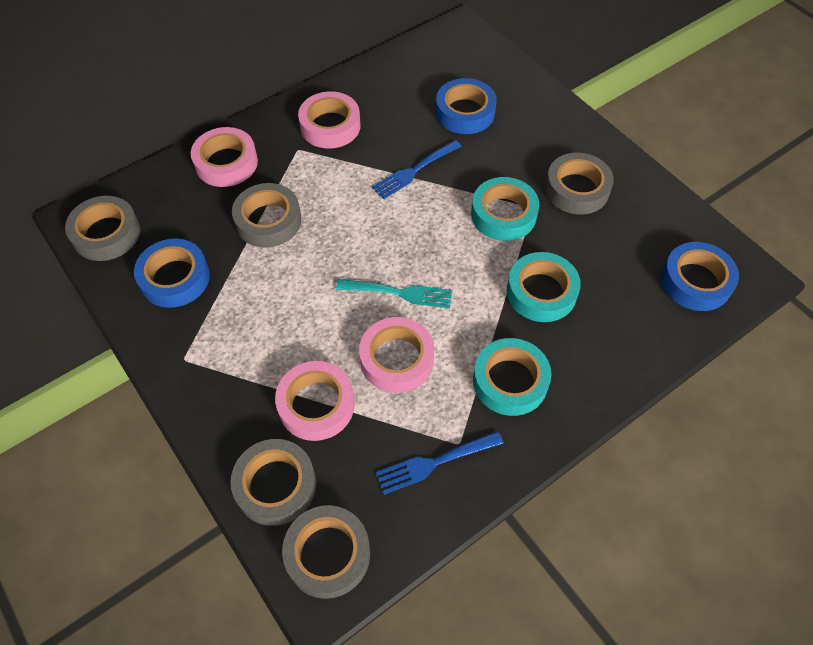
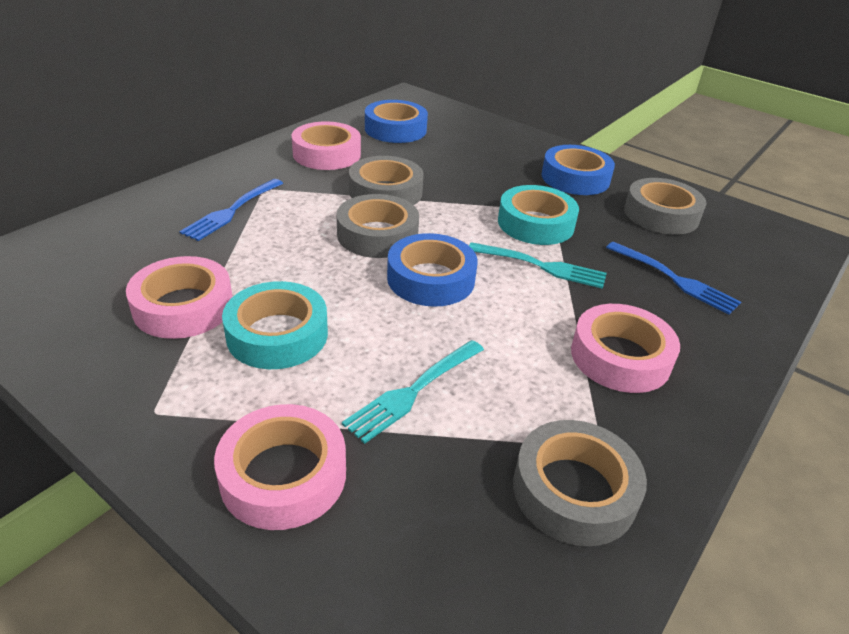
grey tape: 5 -> 4
turquoise fork: 1 -> 2
turquoise tape: 3 -> 2

